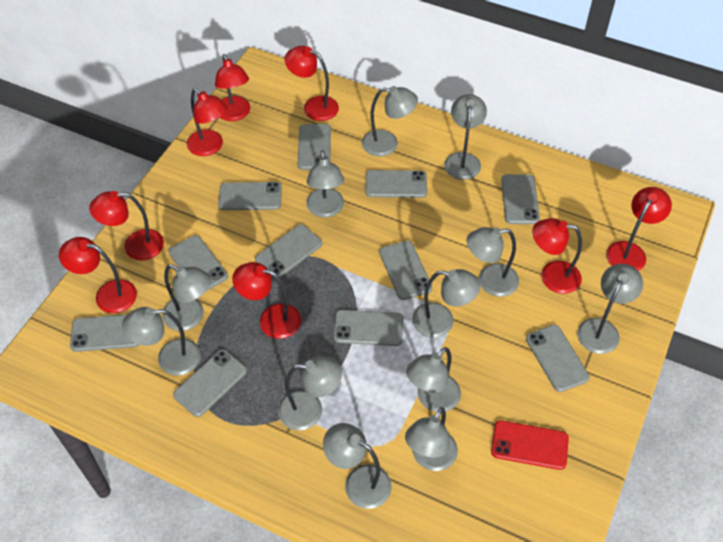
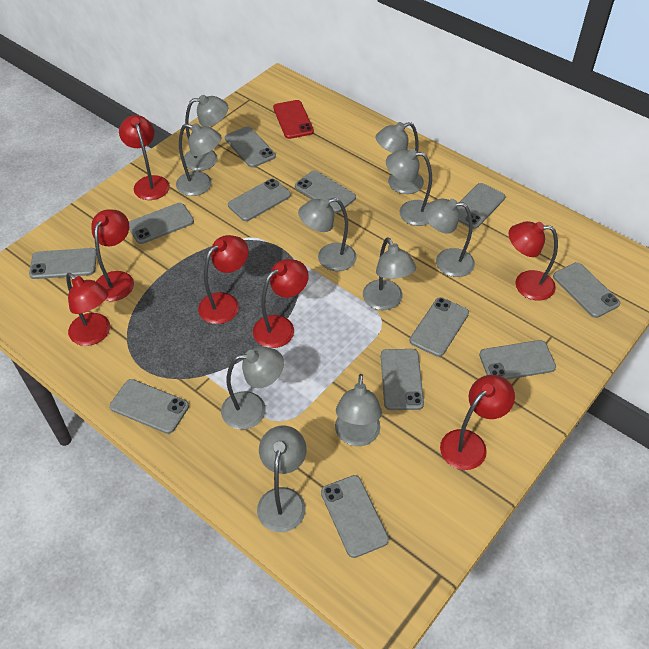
grey lamp: 12 -> 10
grey phone: 11 -> 12
red lamp: 8 -> 7

